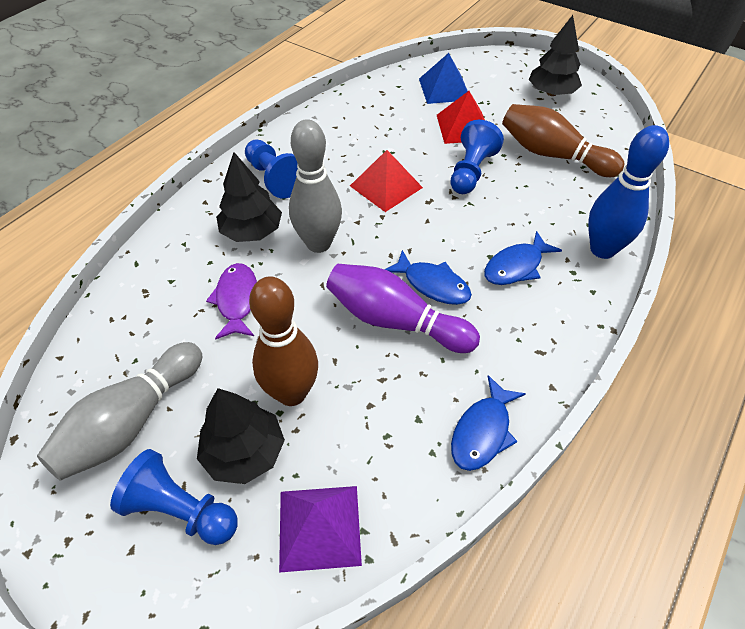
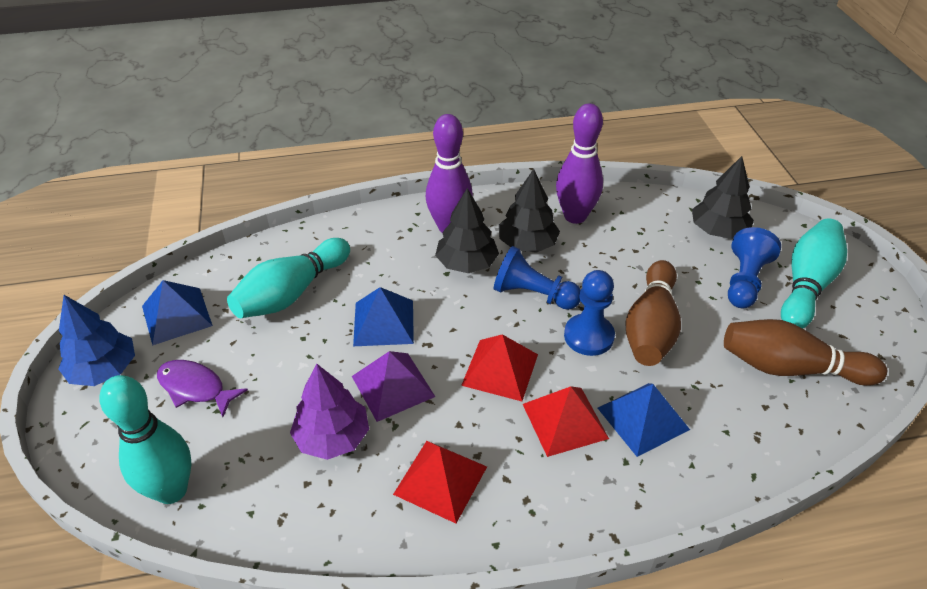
blue bowling pin: 1 -> 0
blue fish: 3 -> 0
blue pyramid: 1 -> 3
blue tree: 0 -> 1
grey bowling pin: 2 -> 0
purple bowling pin: 1 -> 2
purple tree: 0 -> 1
red pyramid: 2 -> 3
turquoise bowling pin: 0 -> 3

